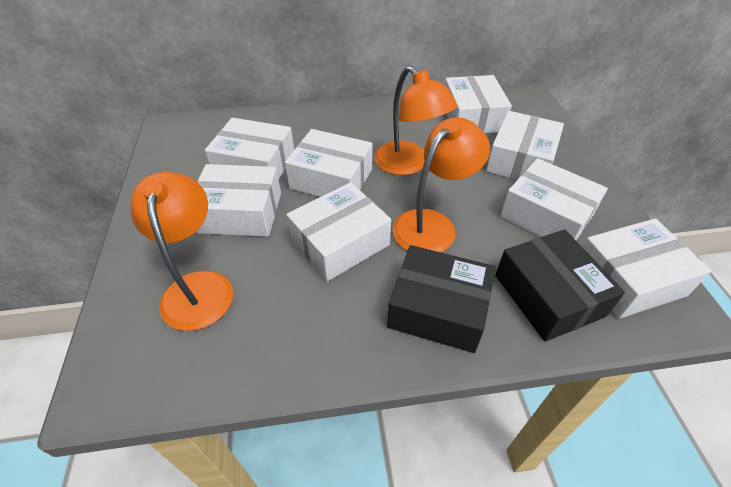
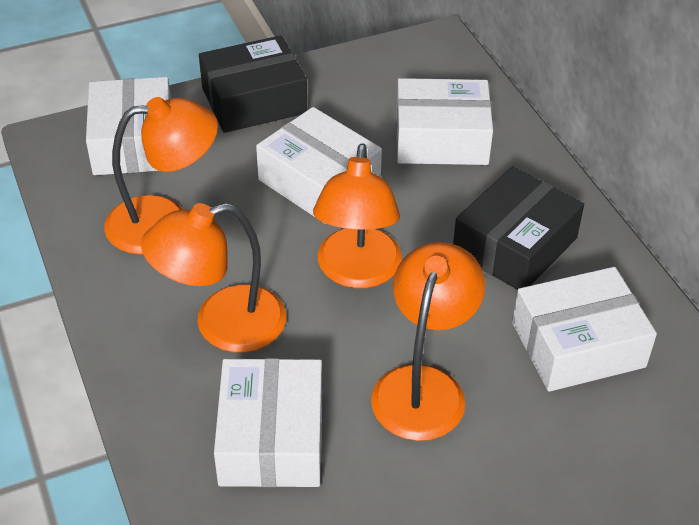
orange lamp: 3 -> 4
white box: 8 -> 5

